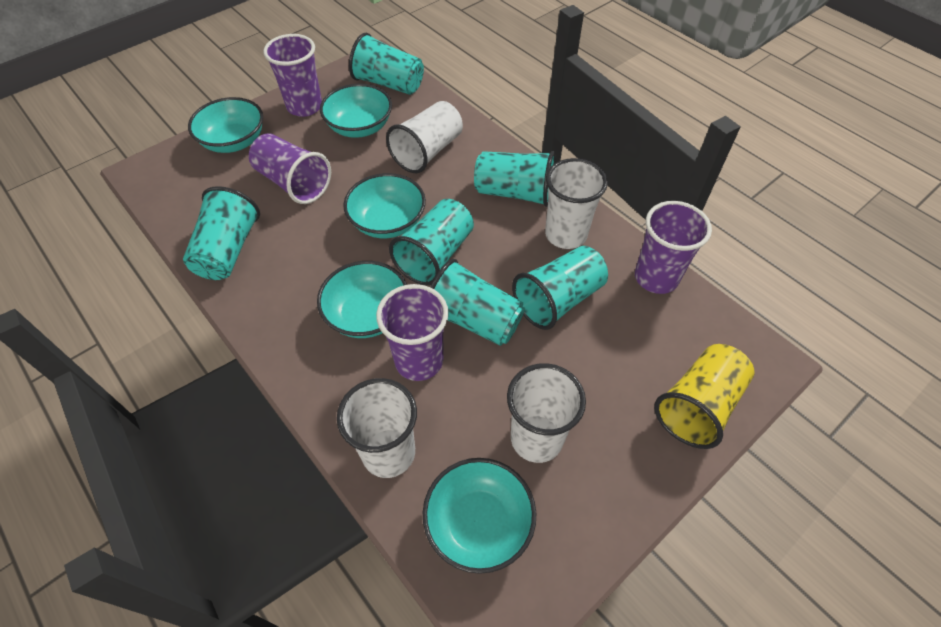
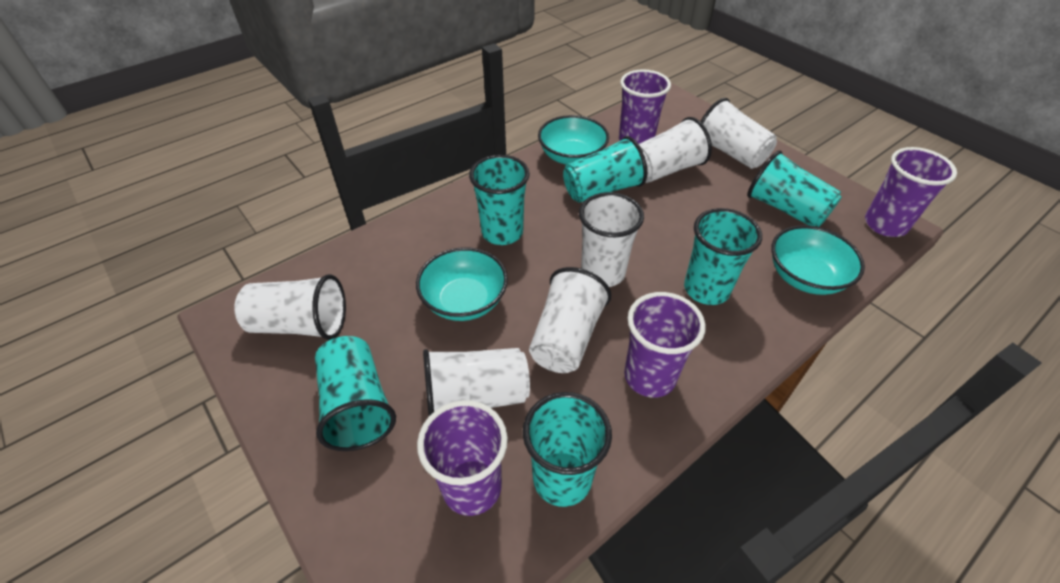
turquoise bowl: 5 -> 3
white cup: 4 -> 6
yellow cup: 1 -> 0

